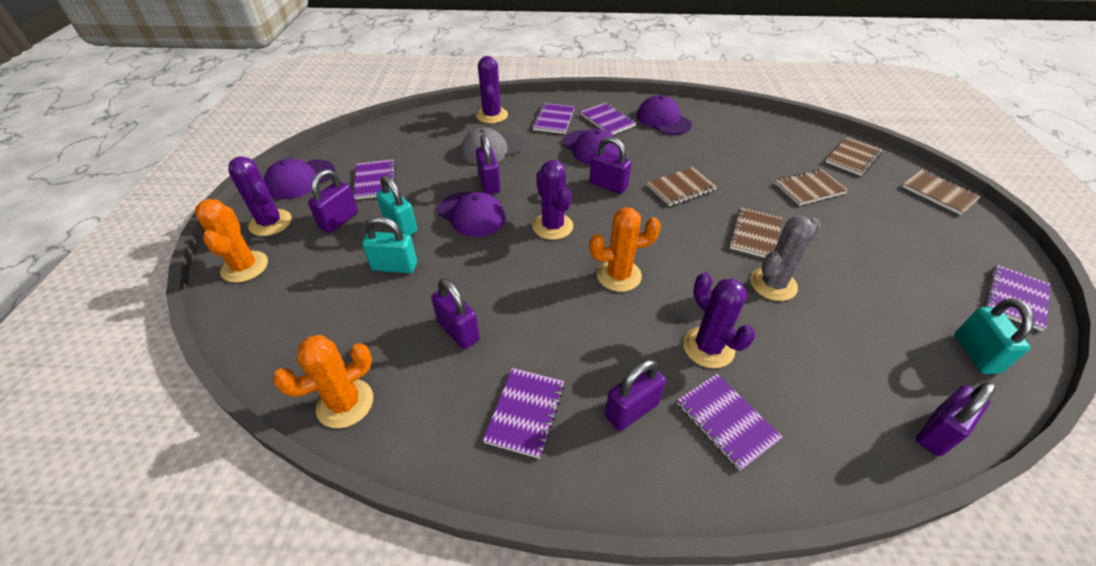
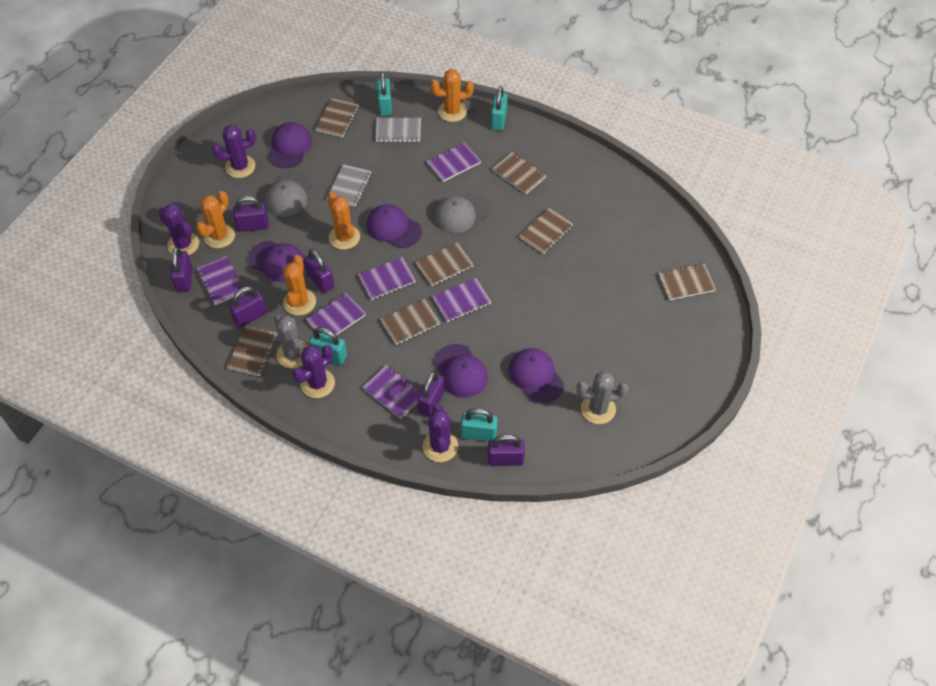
brown notebook: 5 -> 7
grey cactus: 1 -> 2
grey cap: 1 -> 2
grey notebook: 0 -> 2
orange cactus: 3 -> 4
purple cap: 4 -> 5
turquoise padlock: 3 -> 4

